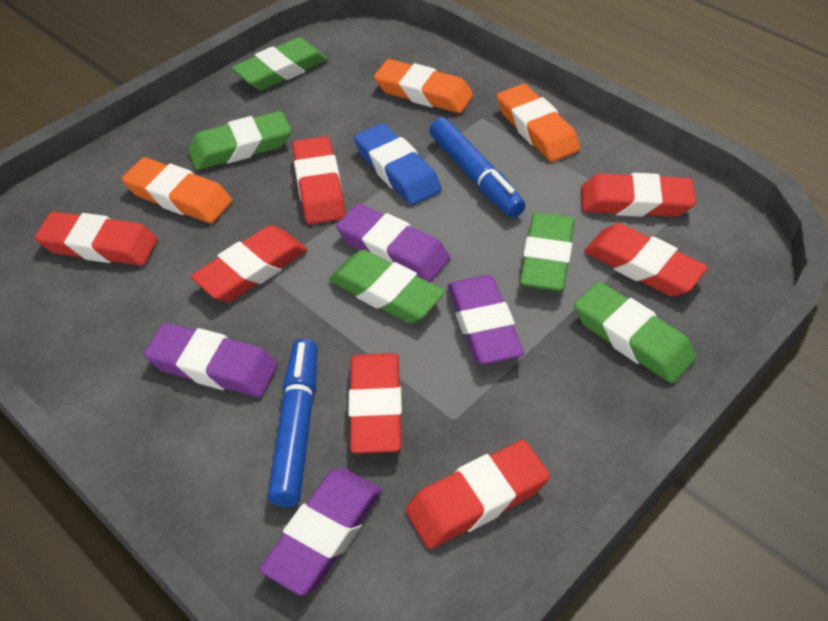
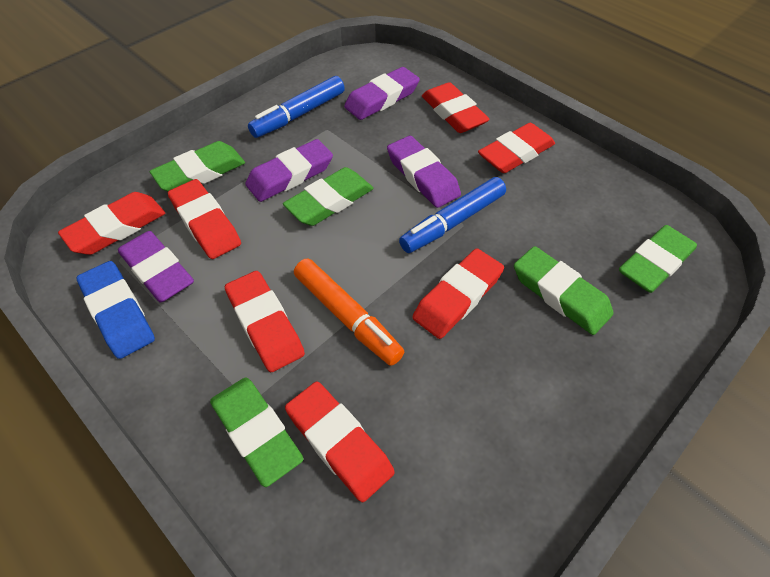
orange eraser: 3 -> 0
orange marker: 0 -> 1

